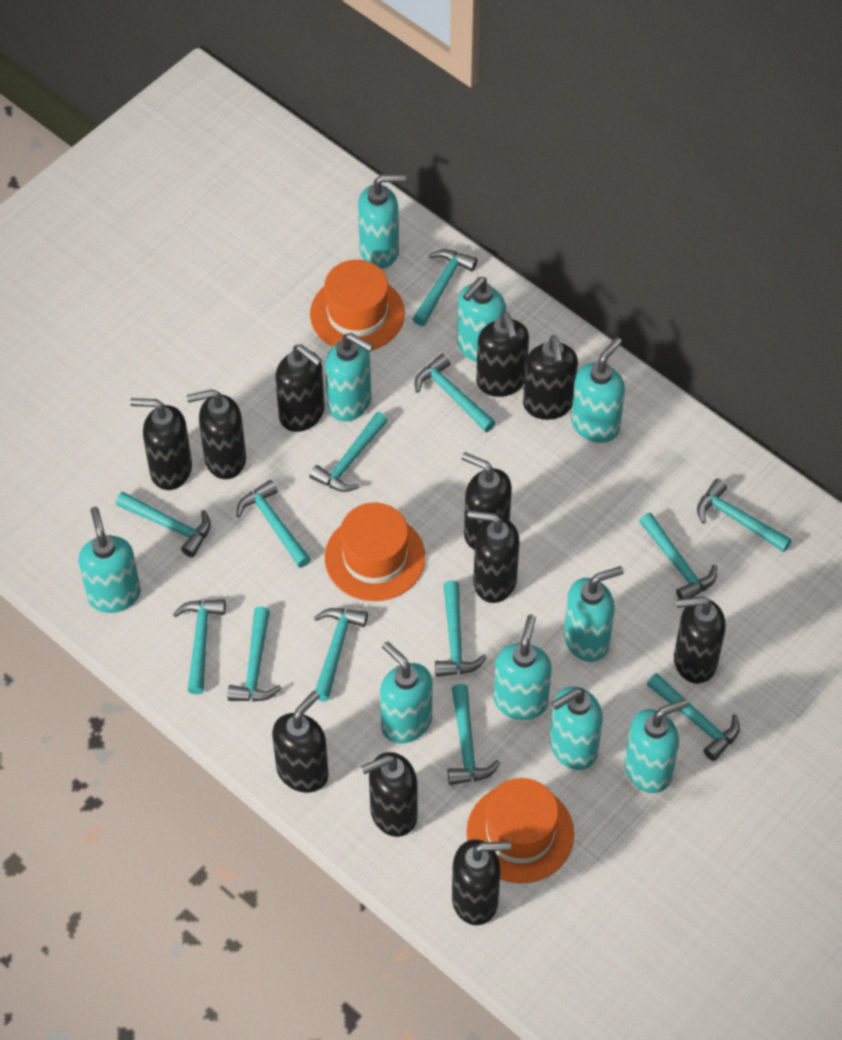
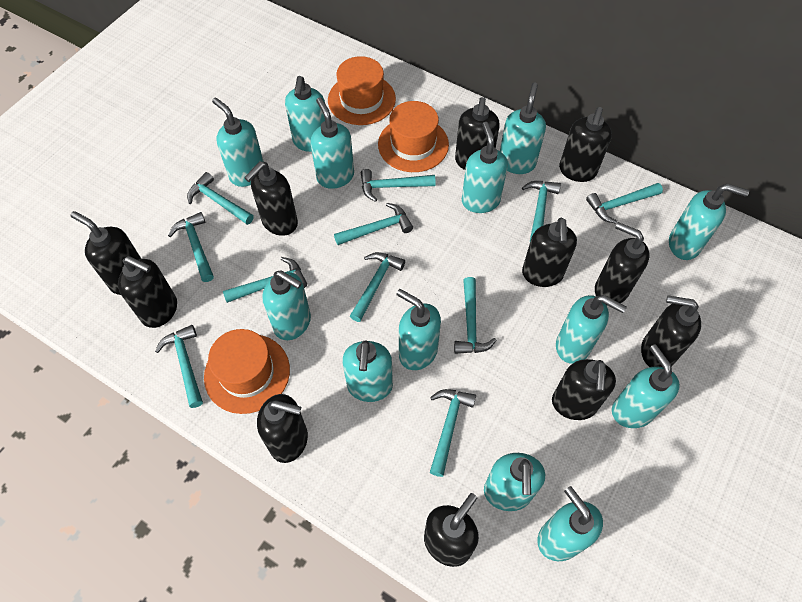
turquoise hammer: 13 -> 11
turquoise soap dispenser: 10 -> 13

